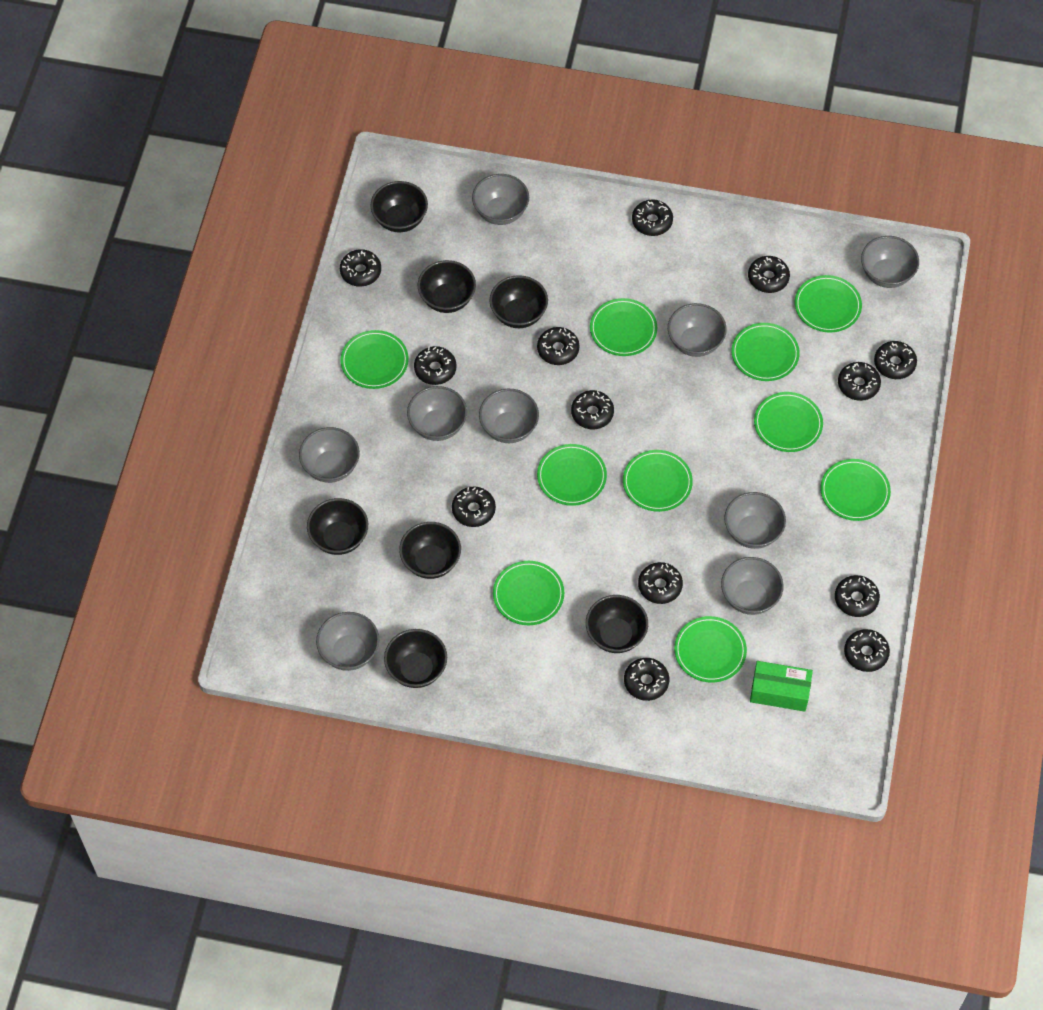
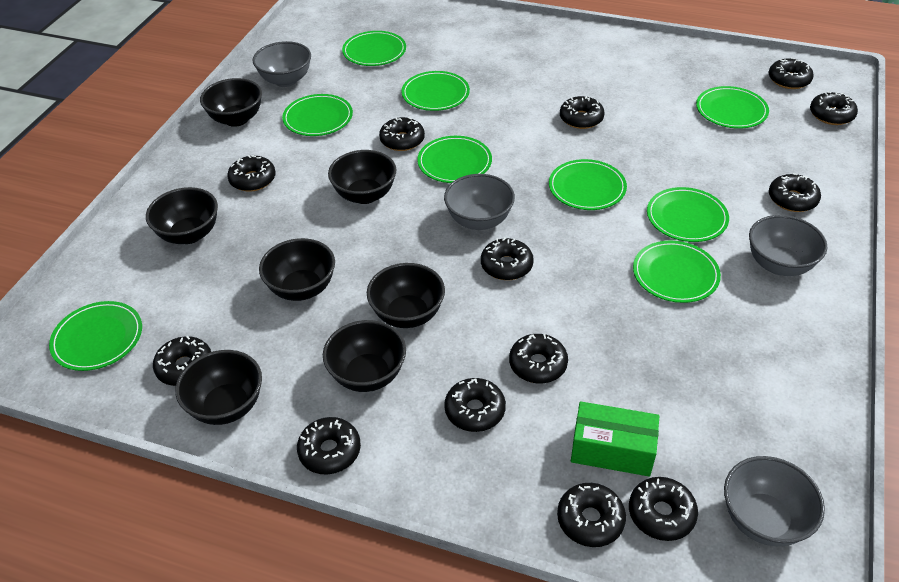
green plate: 10 -> 9
grey bowl: 9 -> 4

